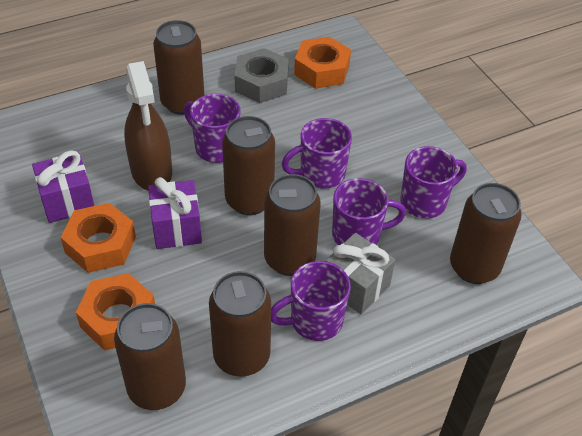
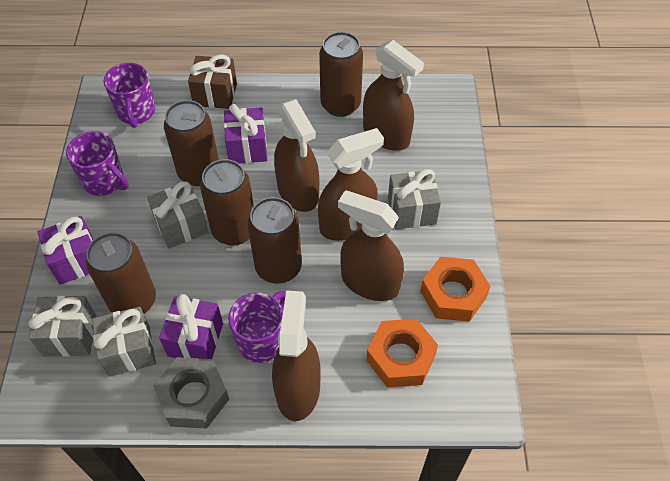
brown can: 6 -> 5
brown gift: 0 -> 1
brown spray bottle: 1 -> 5
grey gift: 1 -> 4
orange nut: 3 -> 2
purple gift: 2 -> 3
purple mug: 5 -> 3

